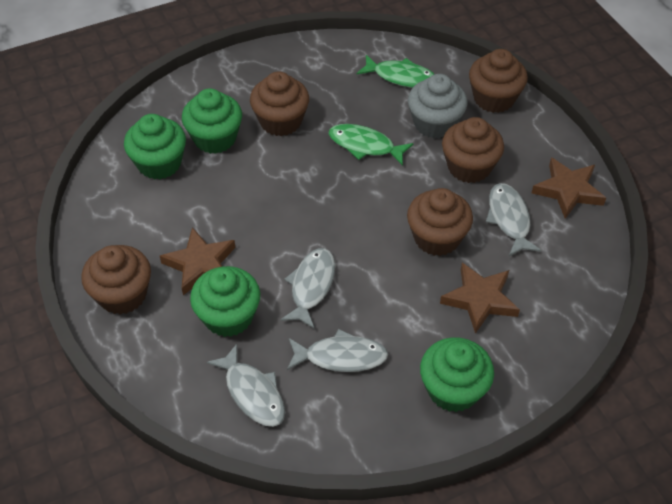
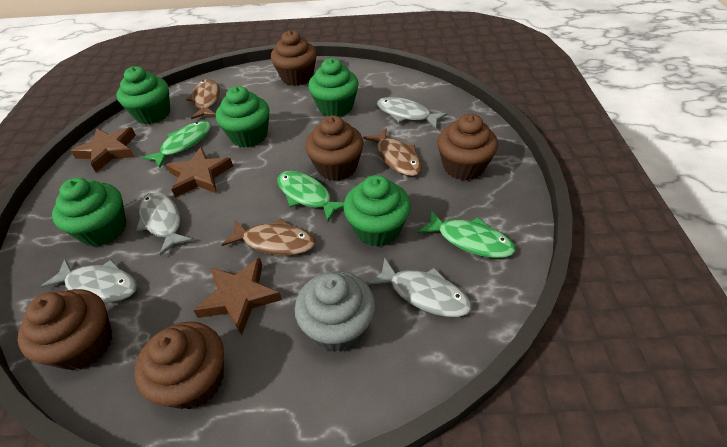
brown fish: 0 -> 3
green cupcake: 4 -> 5
green fish: 2 -> 3

